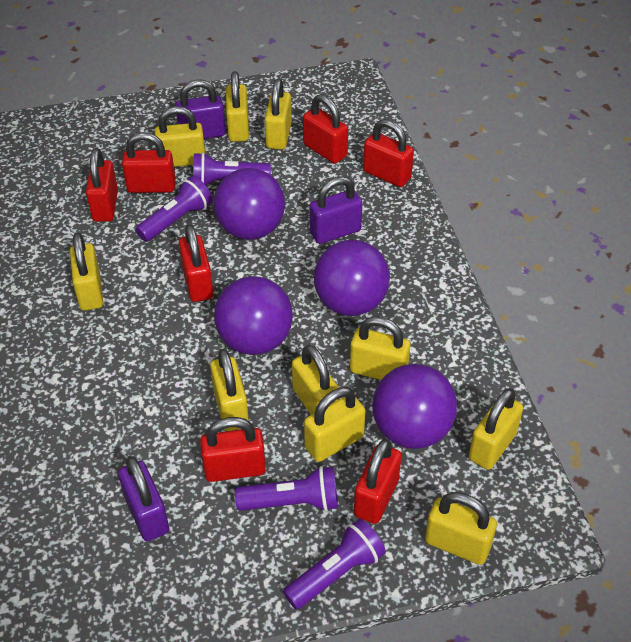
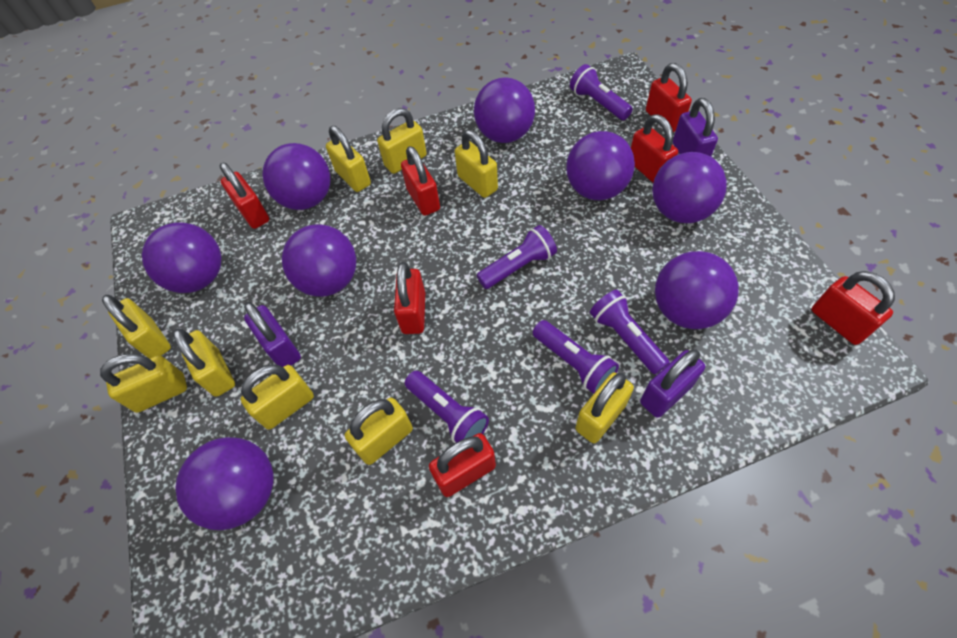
purple ball: 4 -> 8
purple flashlight: 4 -> 5
yellow padlock: 10 -> 9

